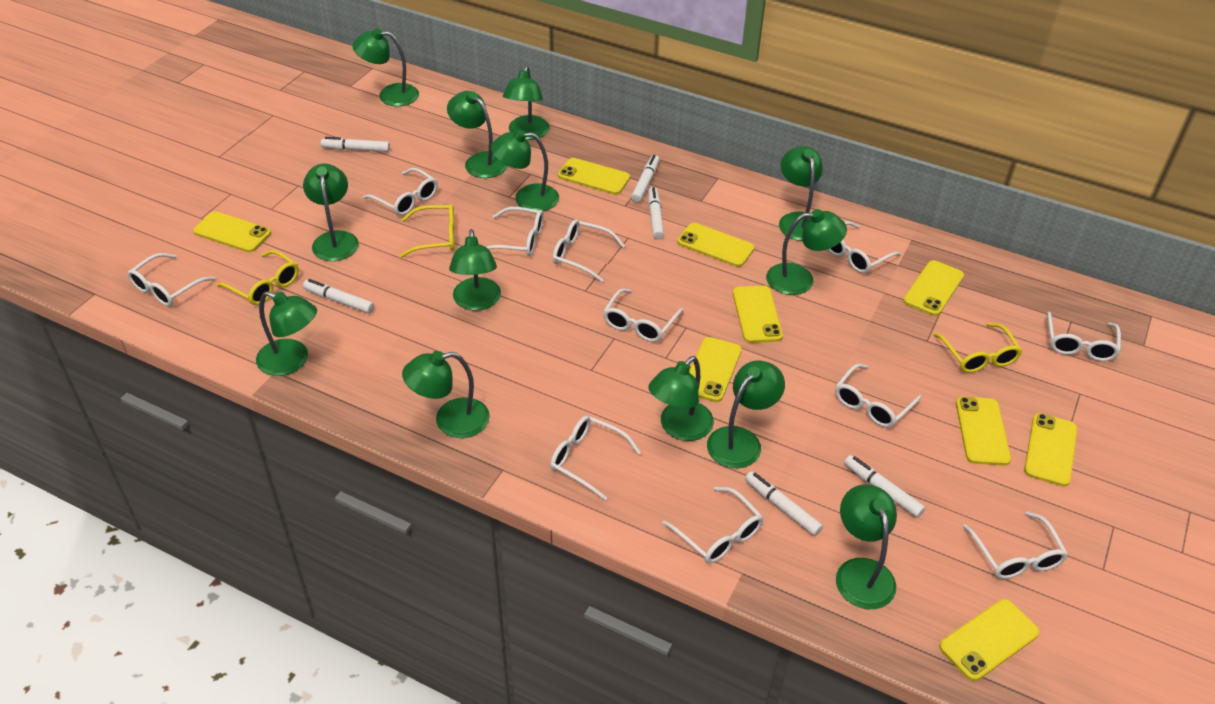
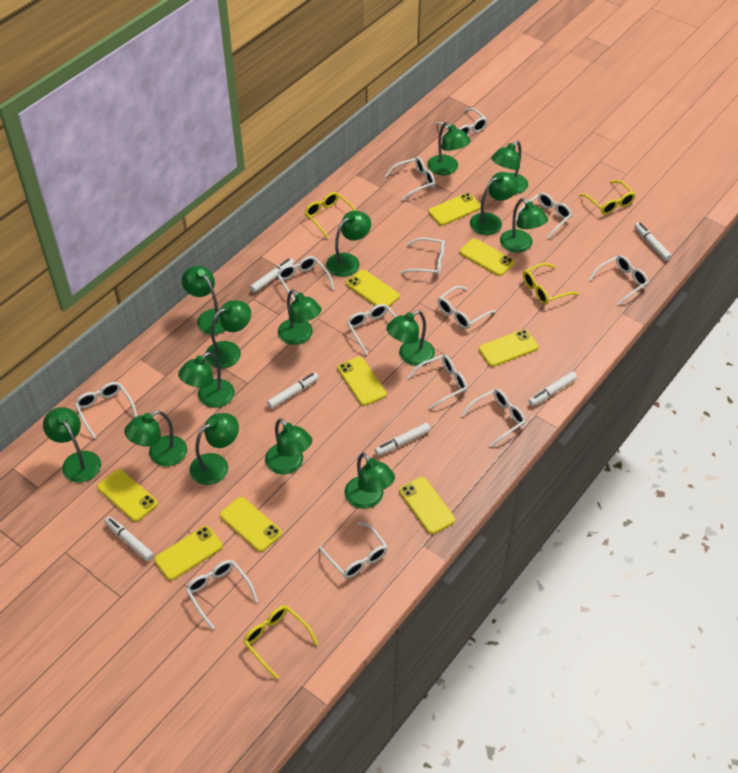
green lamp: 13 -> 15
white glasses: 11 -> 13
yellow glasses: 3 -> 4

